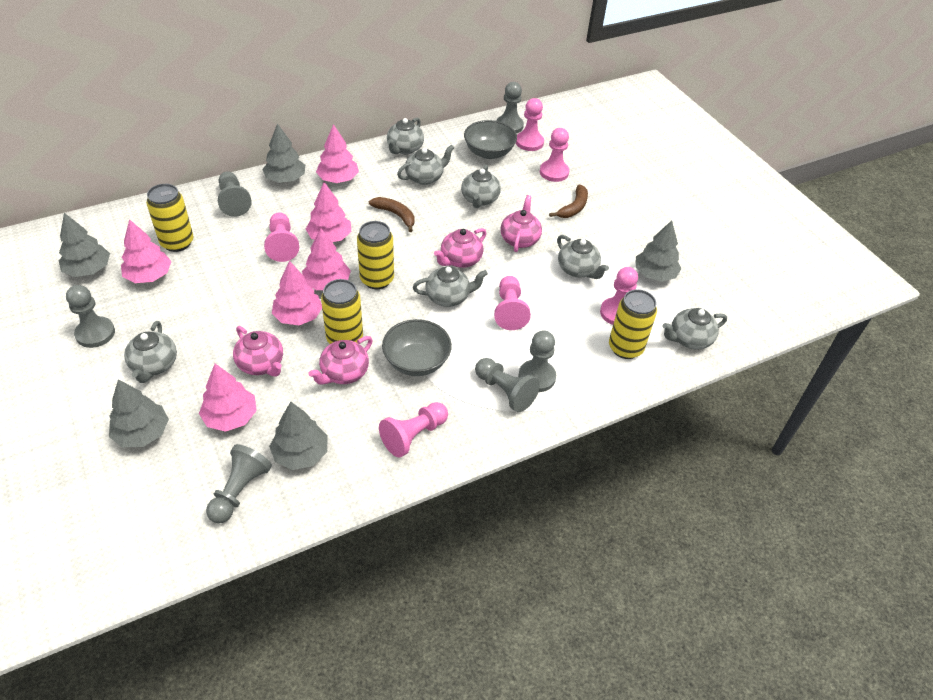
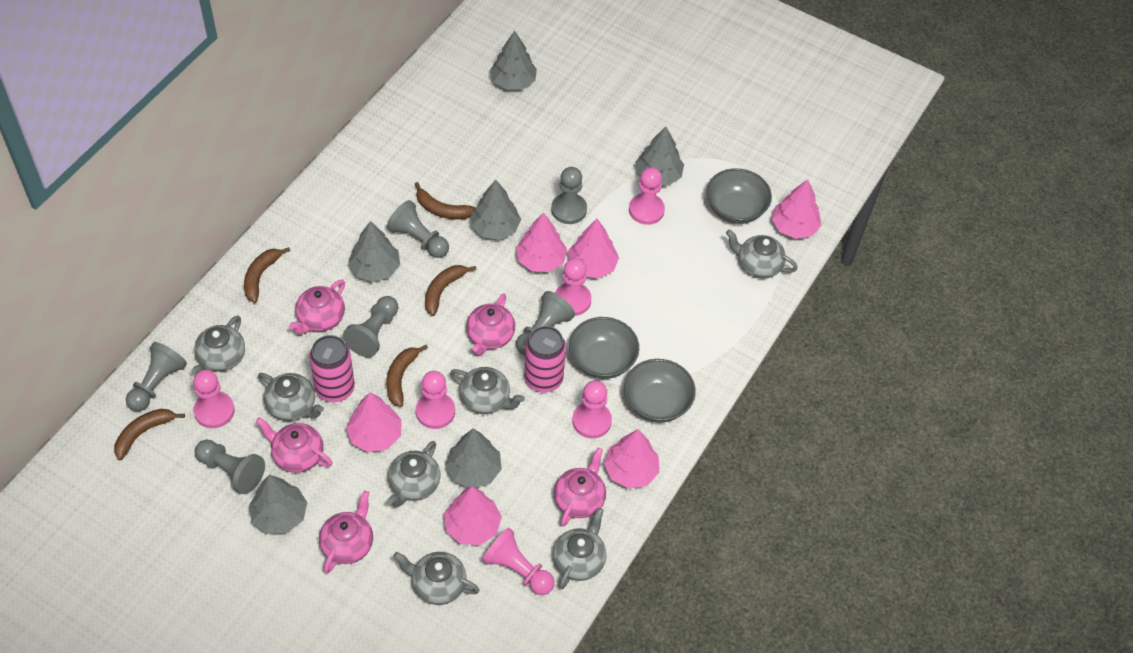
brown banana: 2 -> 5
grey bowl: 2 -> 3
grey tree: 5 -> 6
pink can: 0 -> 2
pink teapot: 4 -> 5
yellow can: 4 -> 0

